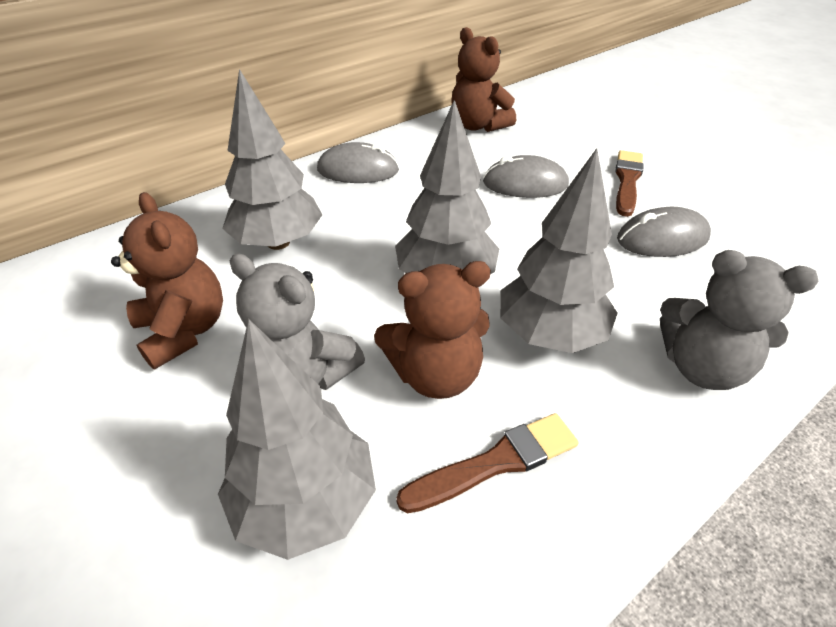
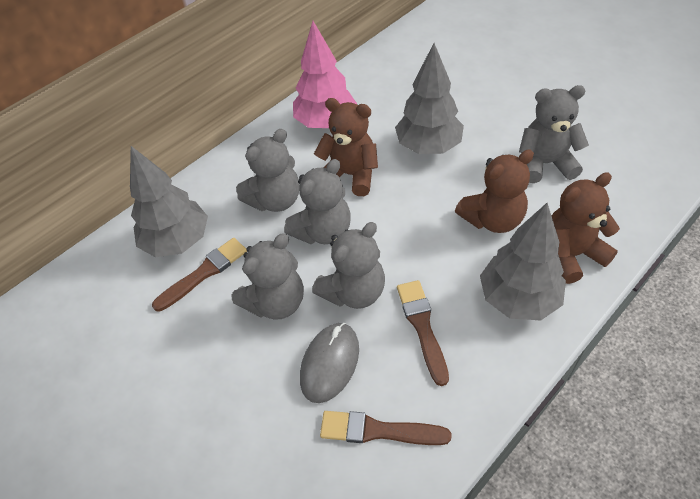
brown brush: 2 -> 3
grey mouse: 3 -> 1
grey teddy bear: 2 -> 5
grey tree: 4 -> 3
pink tree: 0 -> 1

